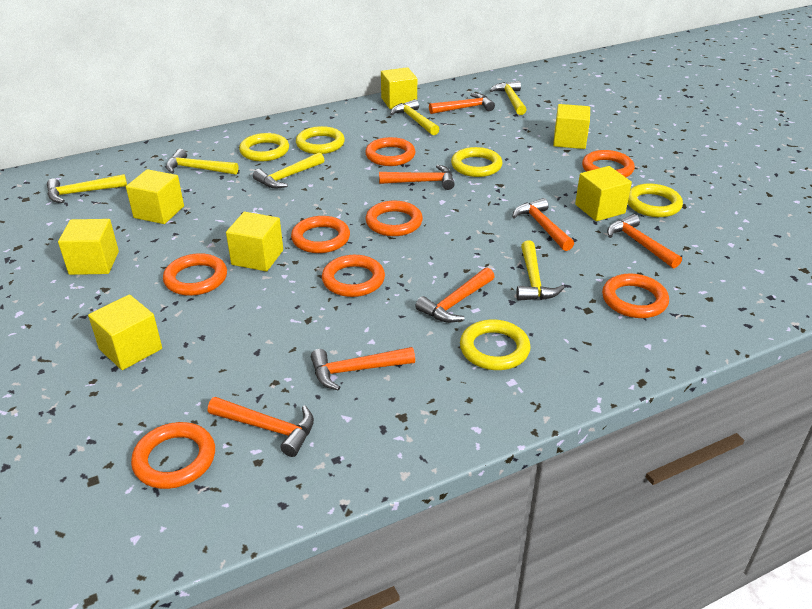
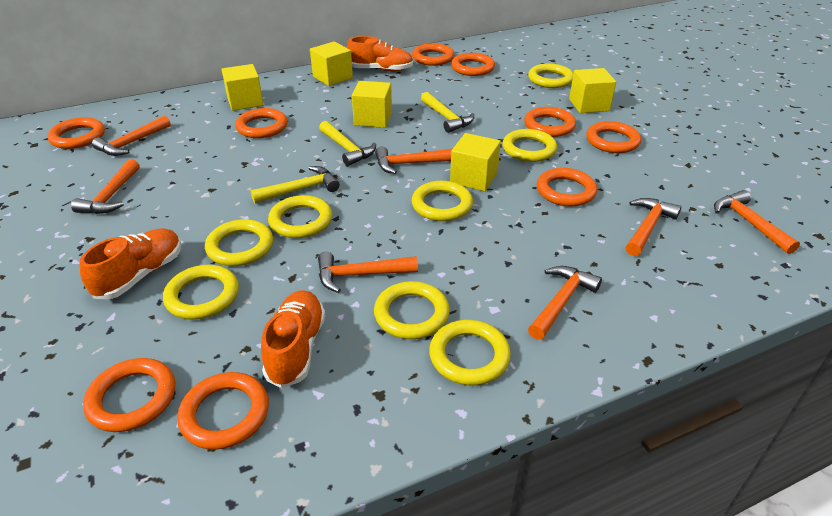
orange ring: 8 -> 9
orange shoe: 0 -> 3
yellow cube: 7 -> 5
yellow hammer: 6 -> 3
yellow ring: 5 -> 8

